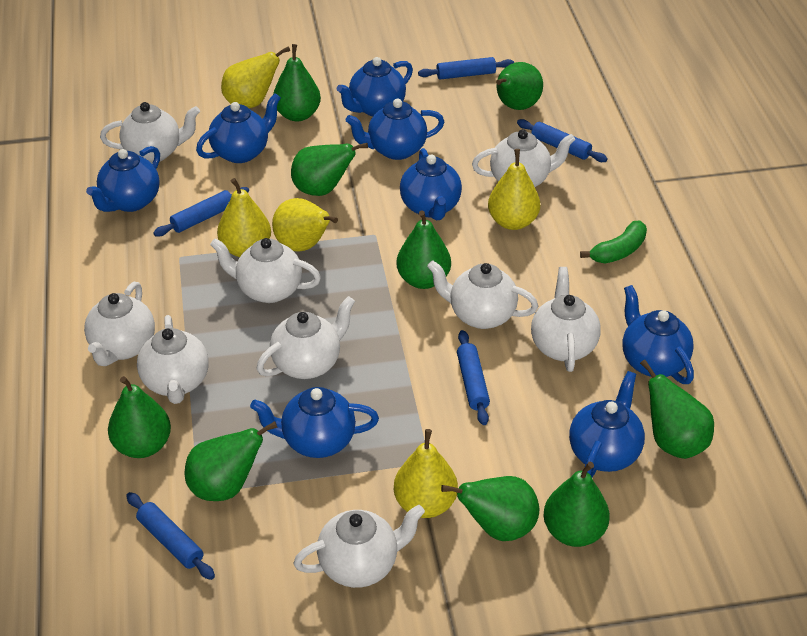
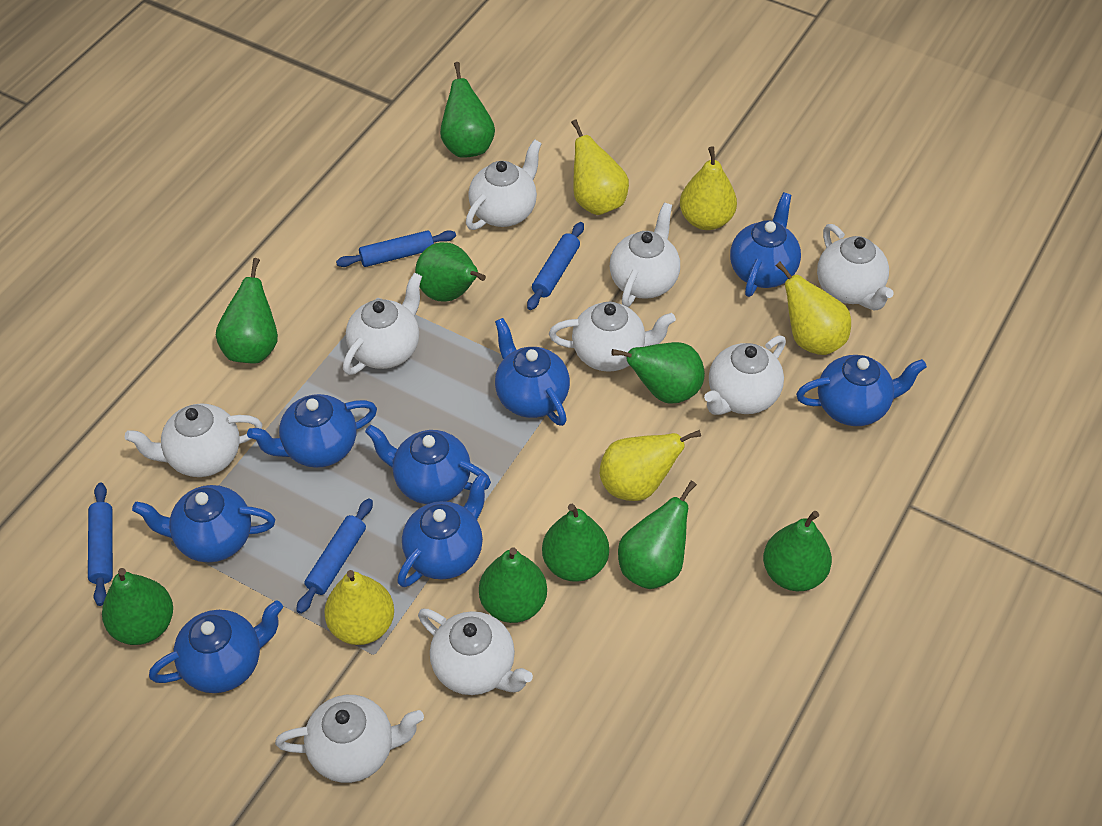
blue rolling pin: 5 -> 4
green banana: 1 -> 0

